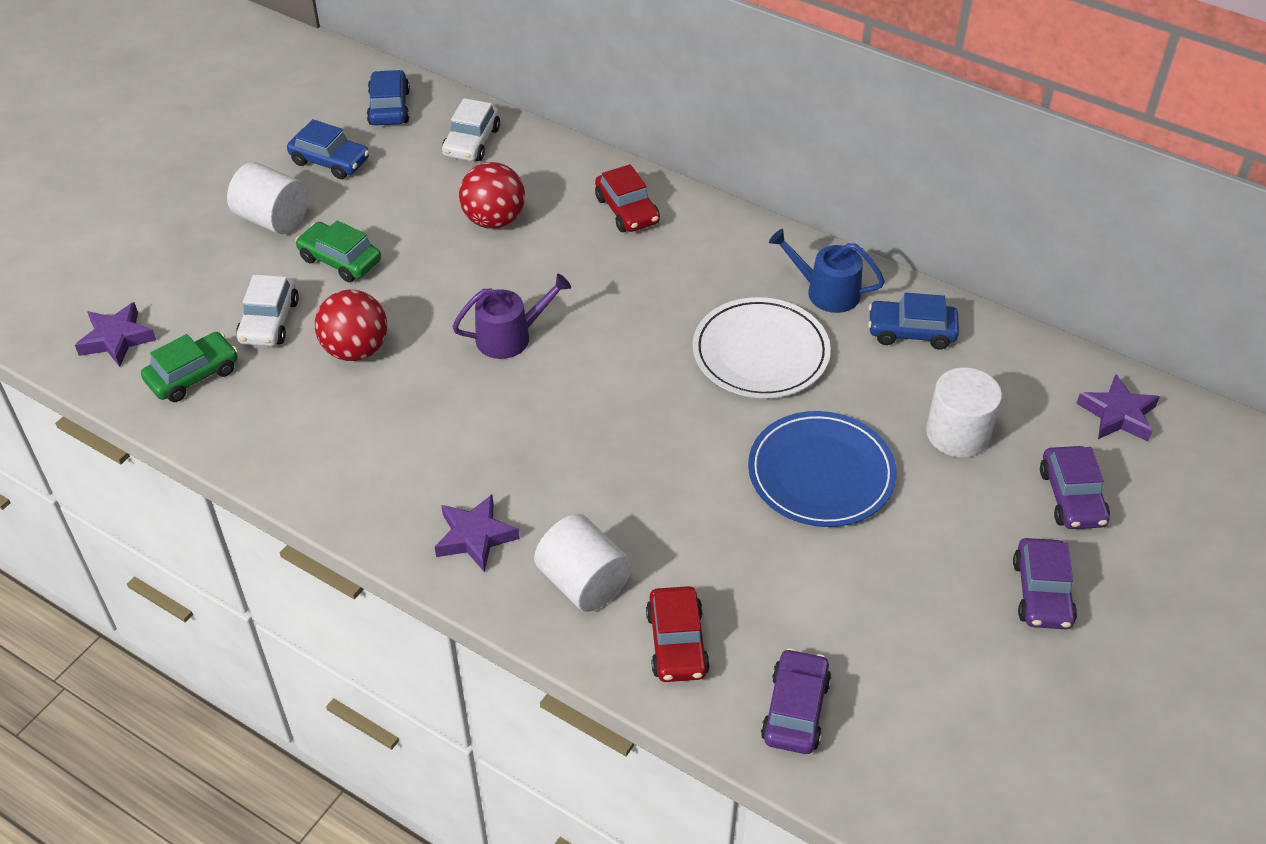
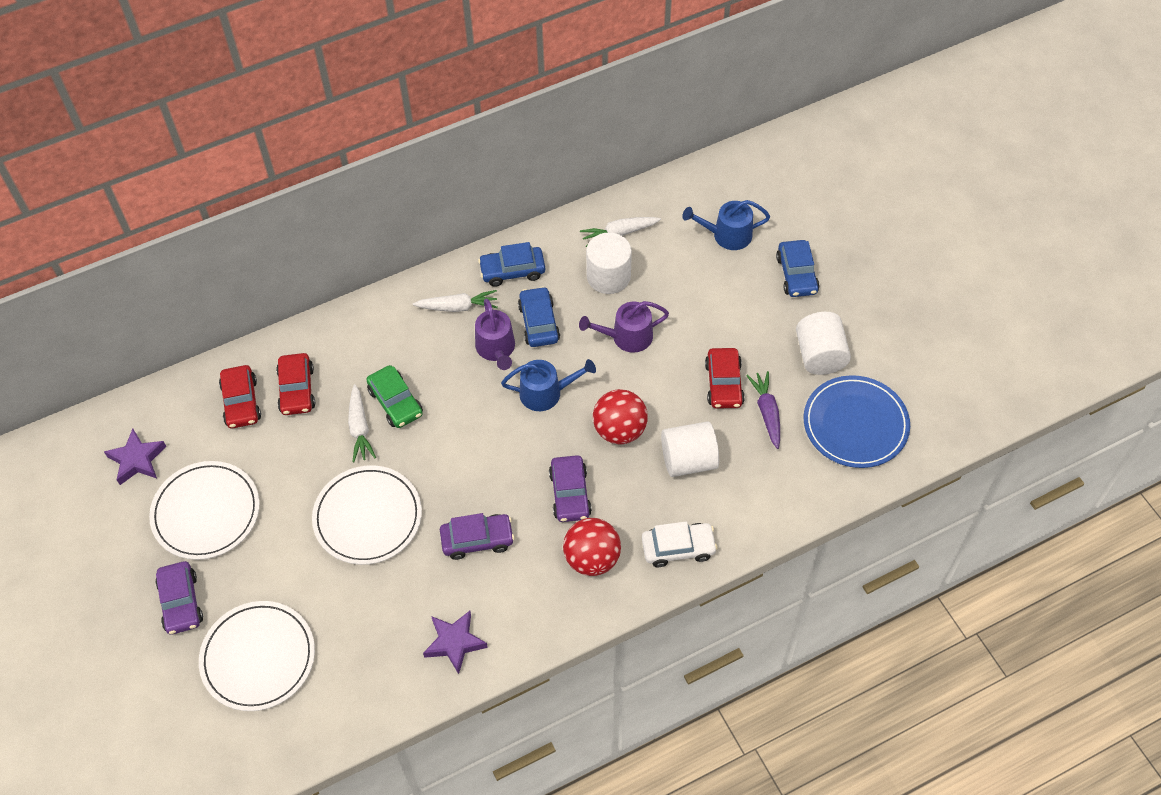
blue watering can: 1 -> 2
green car: 2 -> 1
purple carrot: 0 -> 1
purple star: 3 -> 2
purple watering can: 1 -> 2
red car: 2 -> 3
white car: 2 -> 1
white carrot: 0 -> 3
white plate: 1 -> 3

